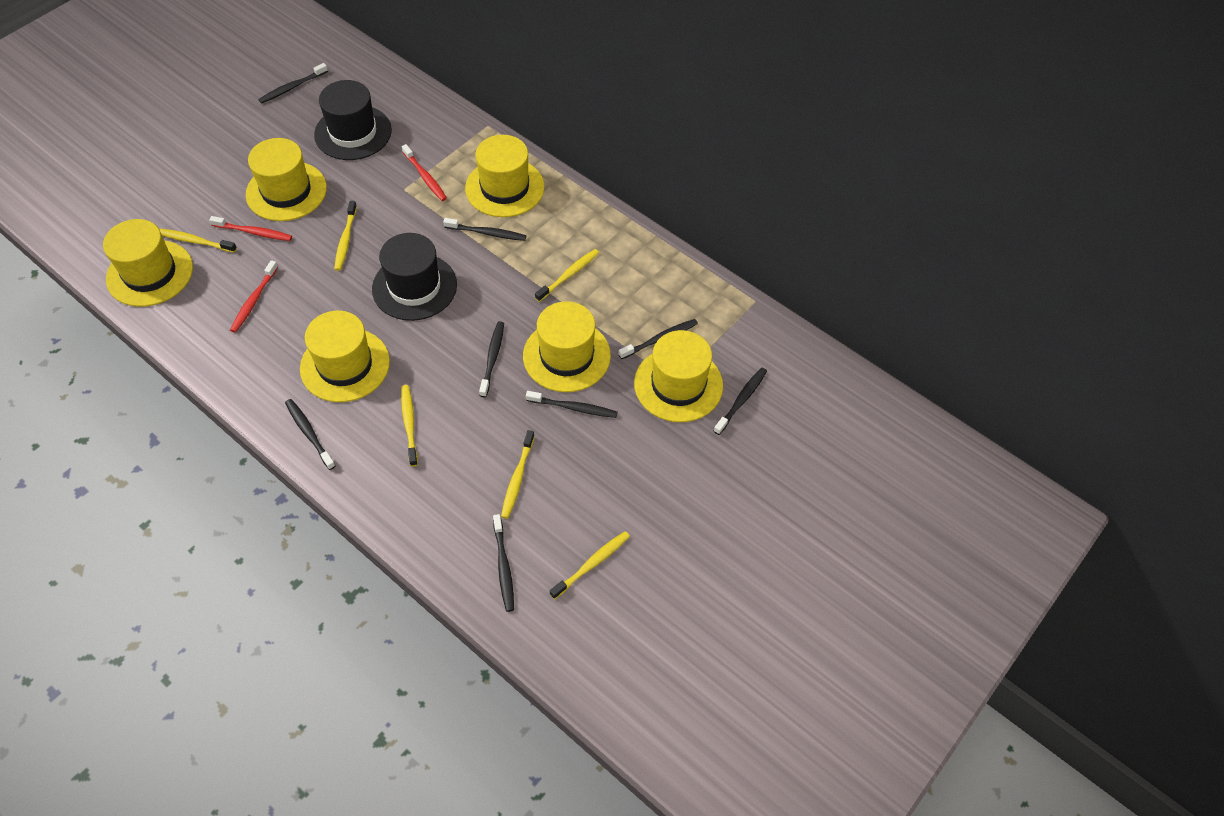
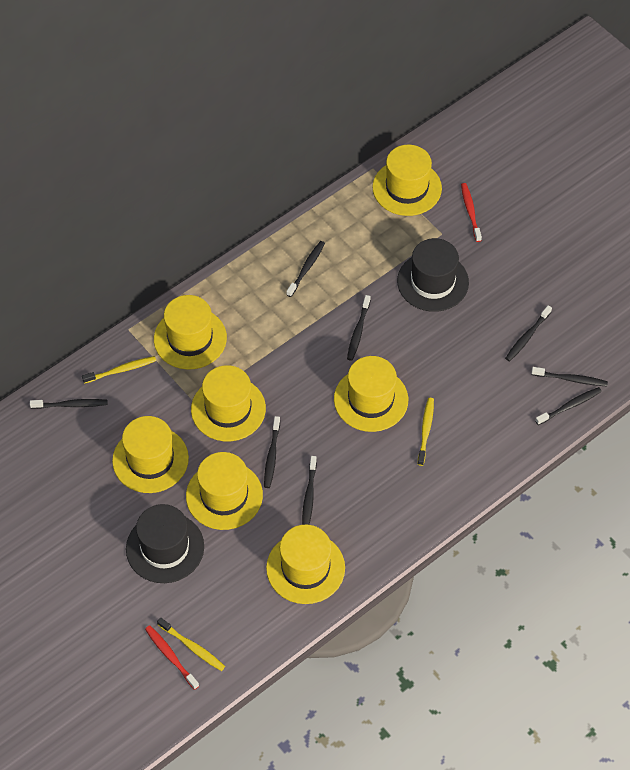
red toothbrush: 3 -> 2
yellow hat: 6 -> 7
yellow toothbrush: 6 -> 3

